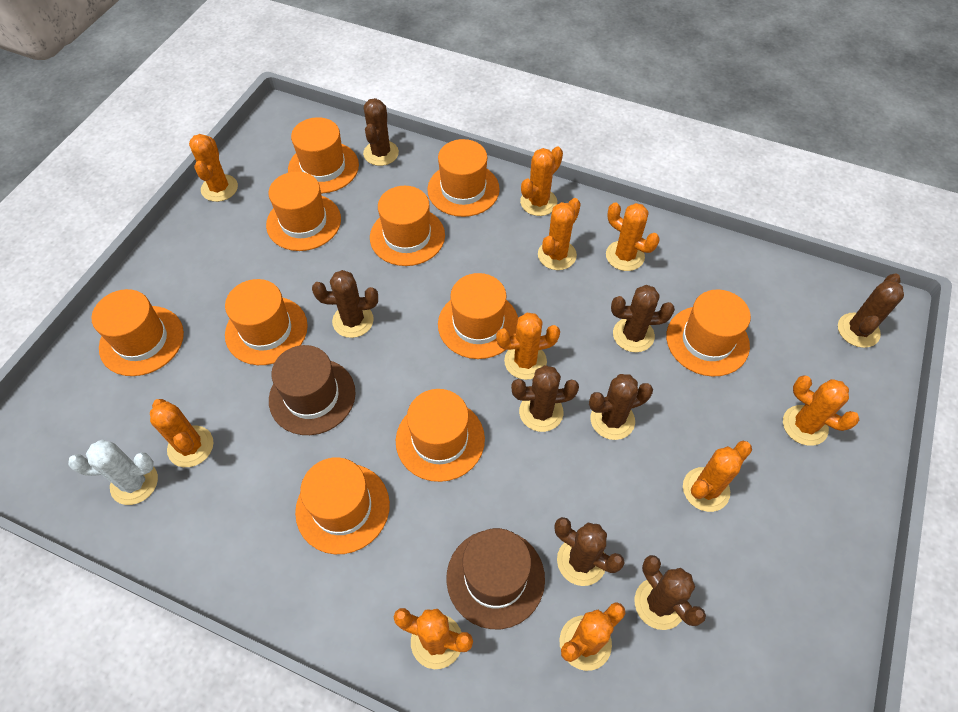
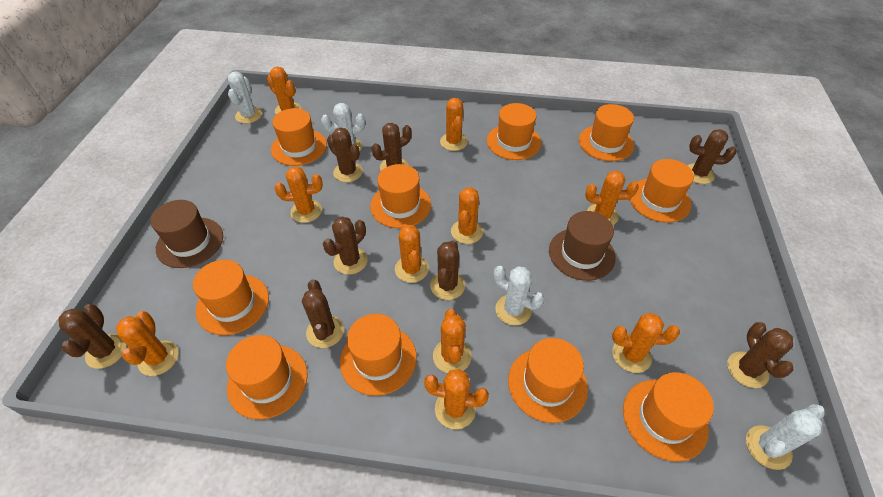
white cactus: 1 -> 4

